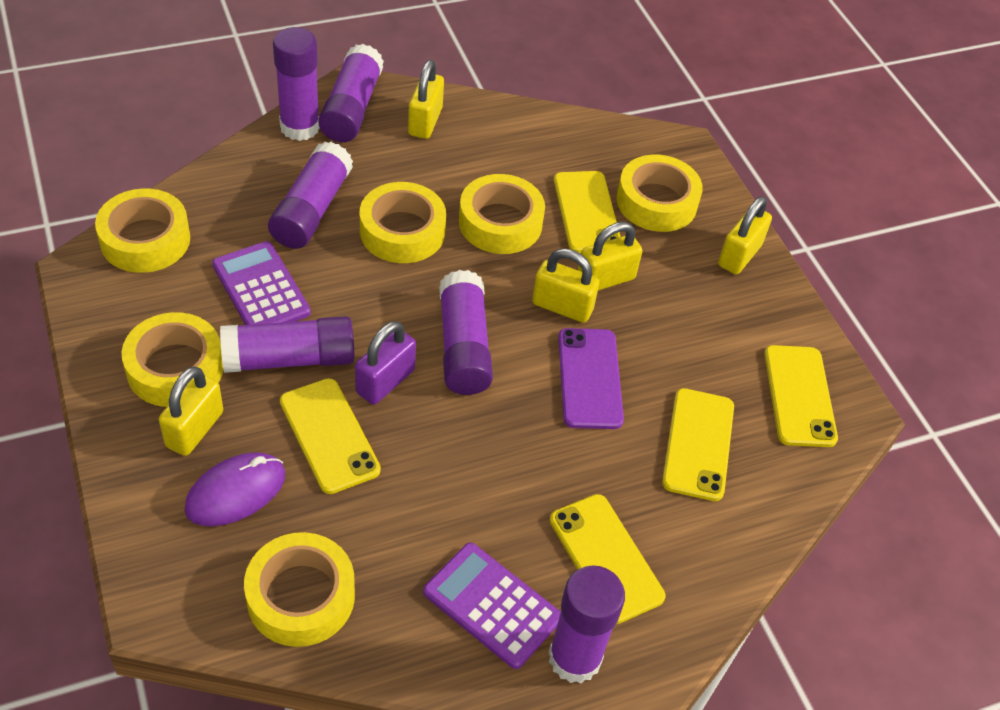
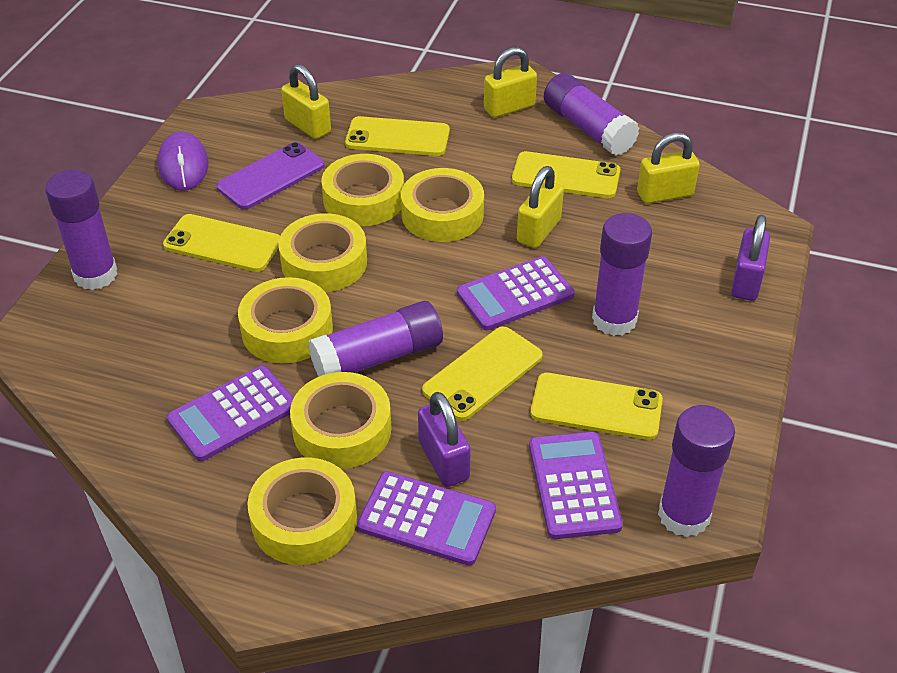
purple calculator: 2 -> 4
purple glue stick: 6 -> 5
purple padlock: 1 -> 2
yellow padlock: 5 -> 4

